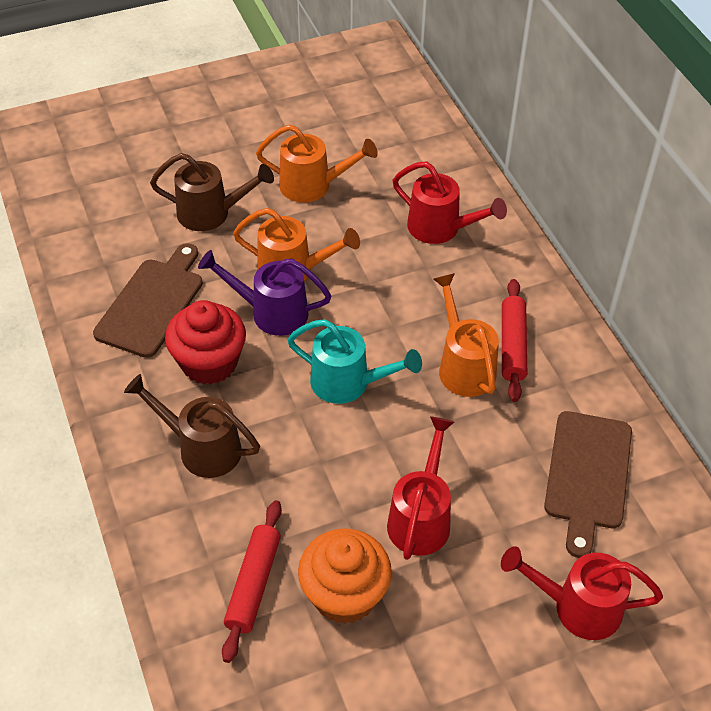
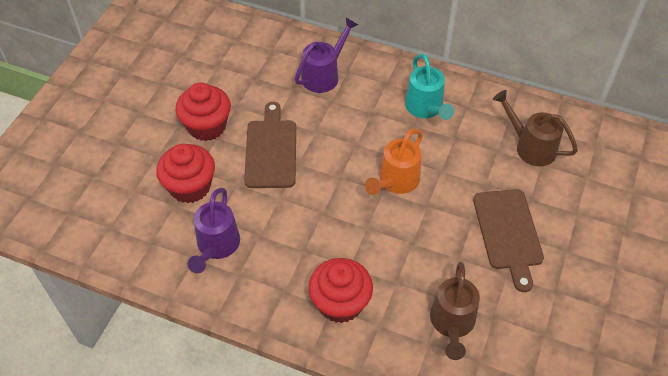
orange cupcake: 1 -> 0
orange watering can: 3 -> 1
purple watering can: 1 -> 2
red cupcake: 1 -> 3
red rolling pin: 2 -> 0
red watering can: 3 -> 0

